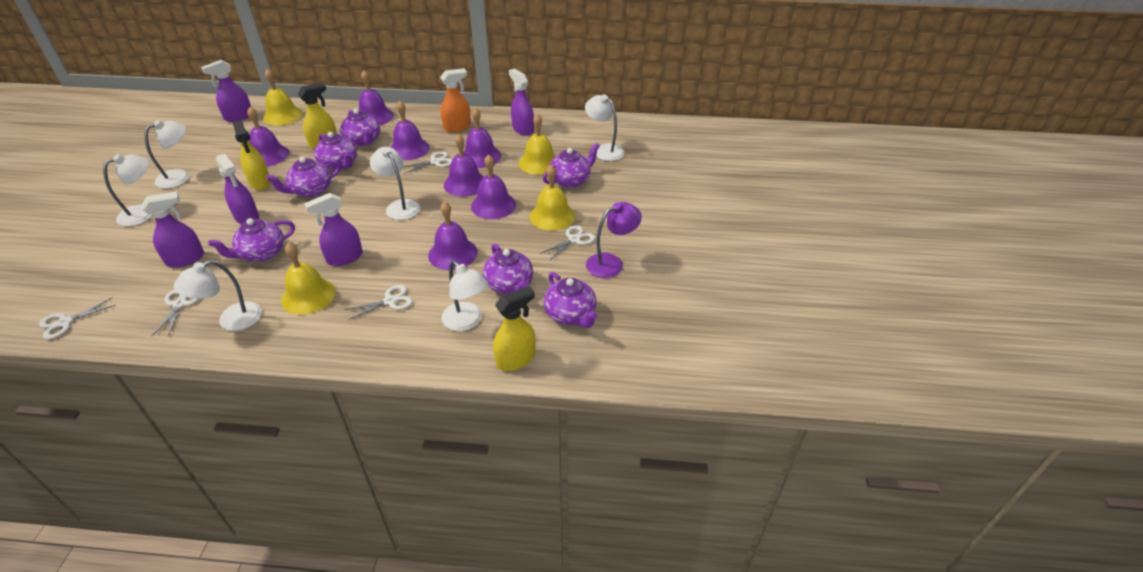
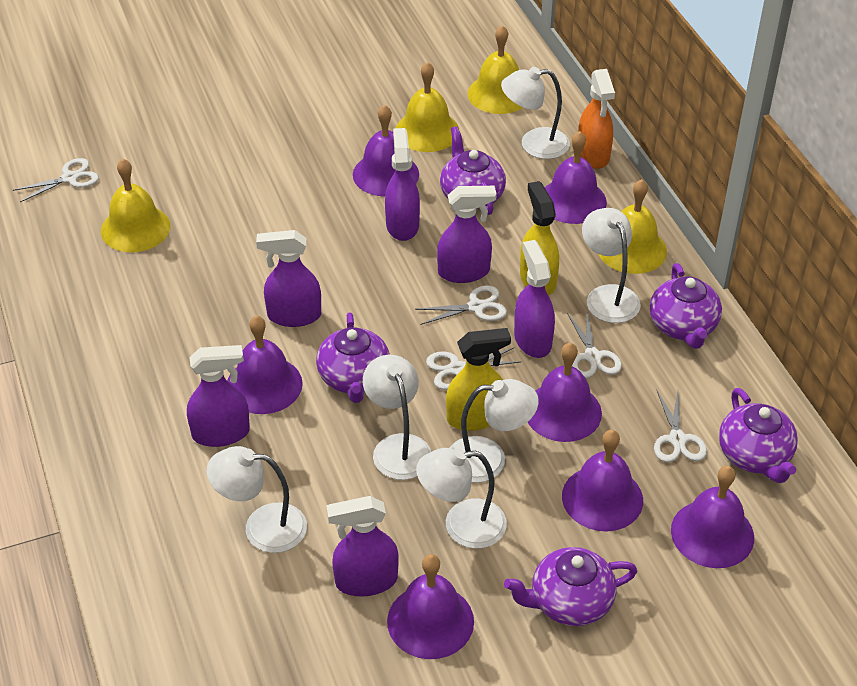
purple lamp: 1 -> 0
purple spray bottle: 5 -> 6
purple teapot: 7 -> 5
yellow spray bottle: 3 -> 2

